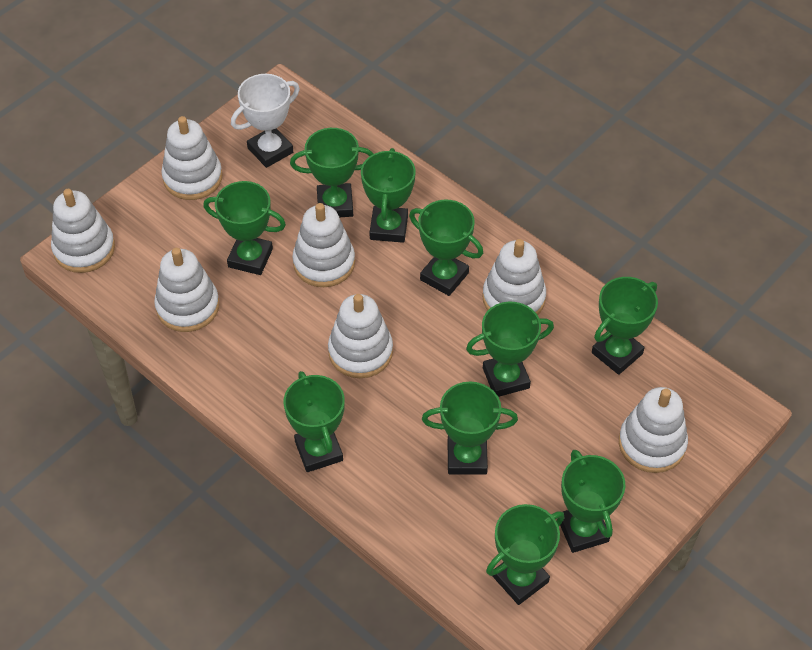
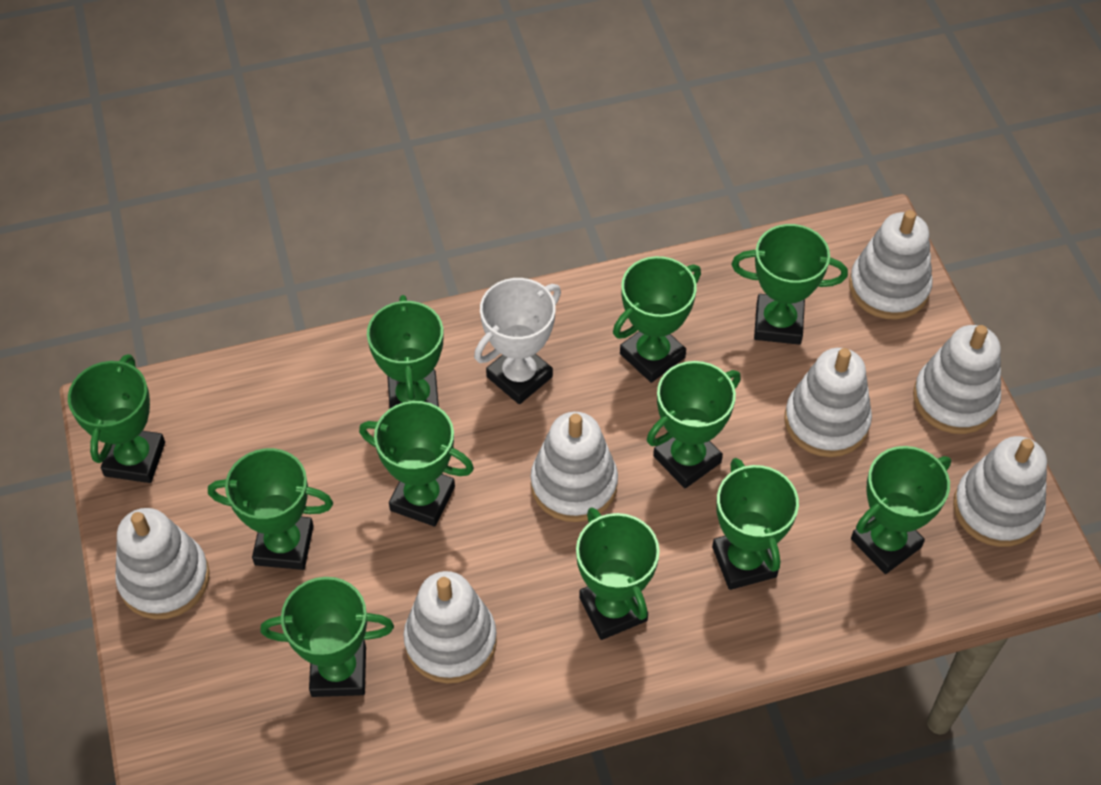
green trophy: 10 -> 11

